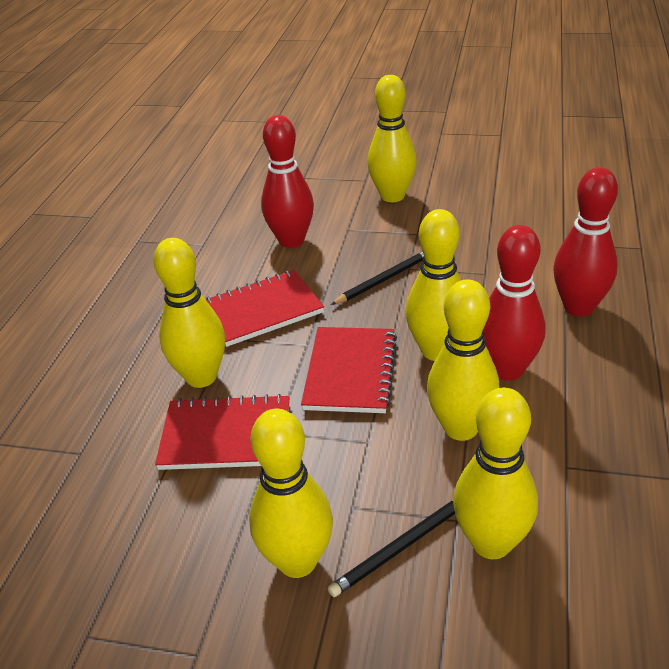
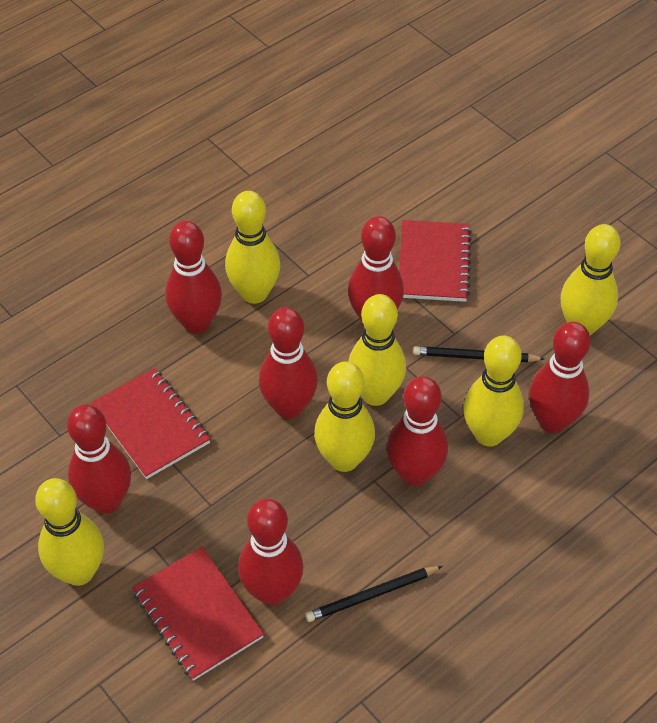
red bowling pin: 3 -> 7

